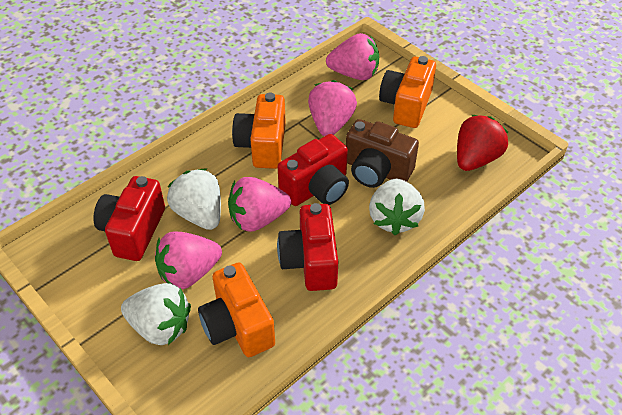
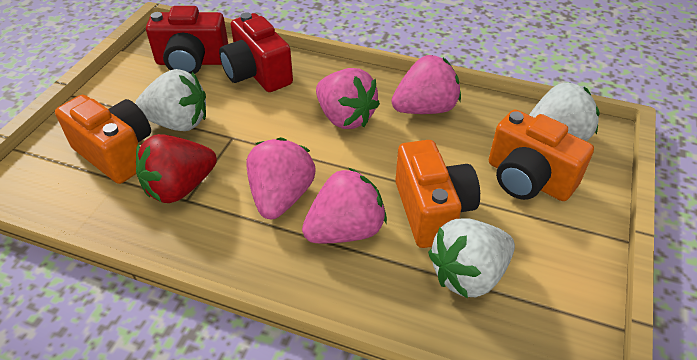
brown camera: 1 -> 0
red camera: 3 -> 2

